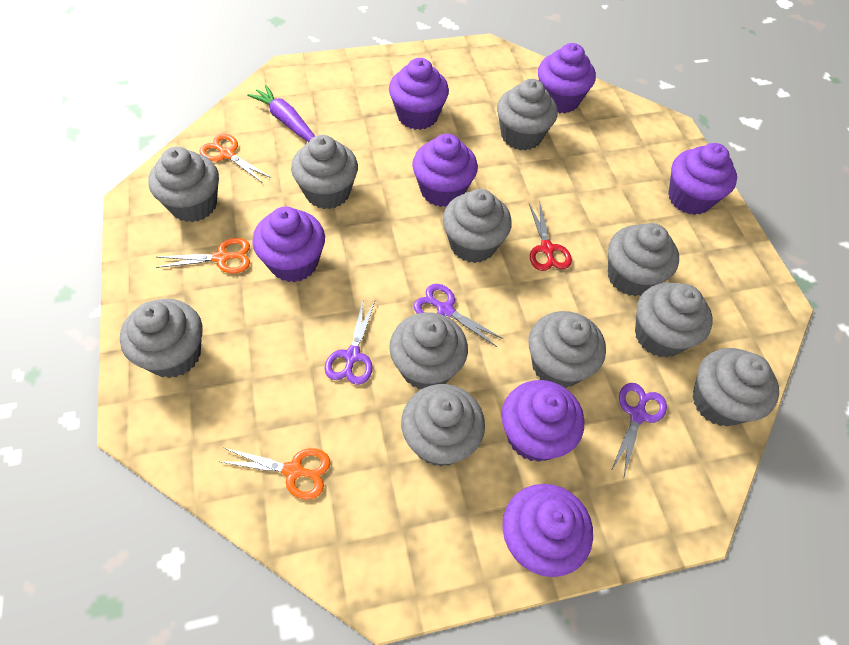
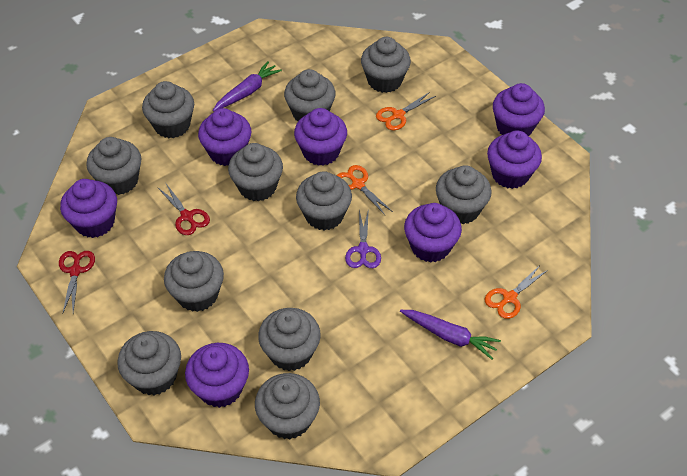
purple carrot: 1 -> 2
purple scissors: 3 -> 1
red scissors: 1 -> 2

